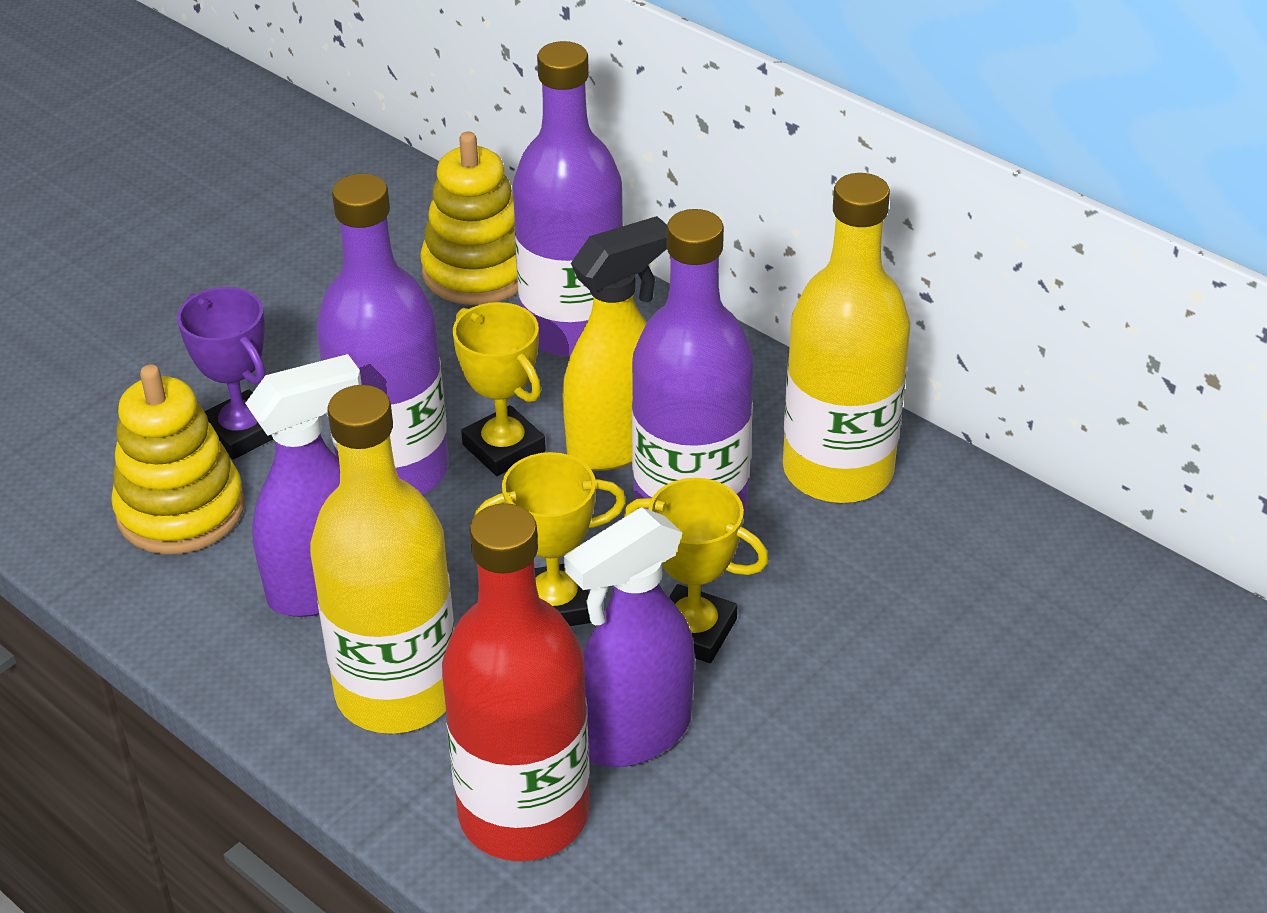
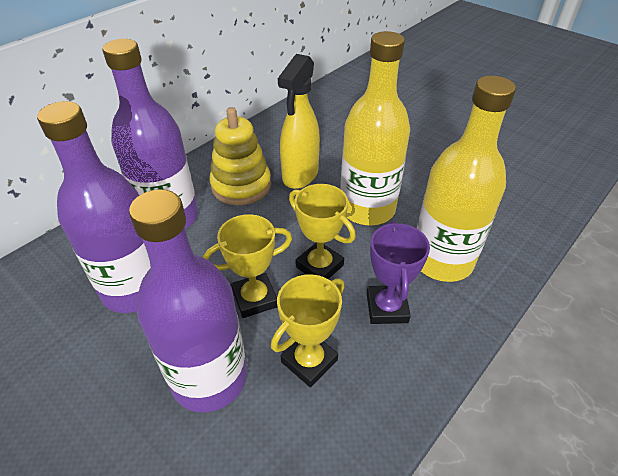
purple spray bottle: 2 -> 0
red bottle: 1 -> 0
yellow stacking toy: 2 -> 1

